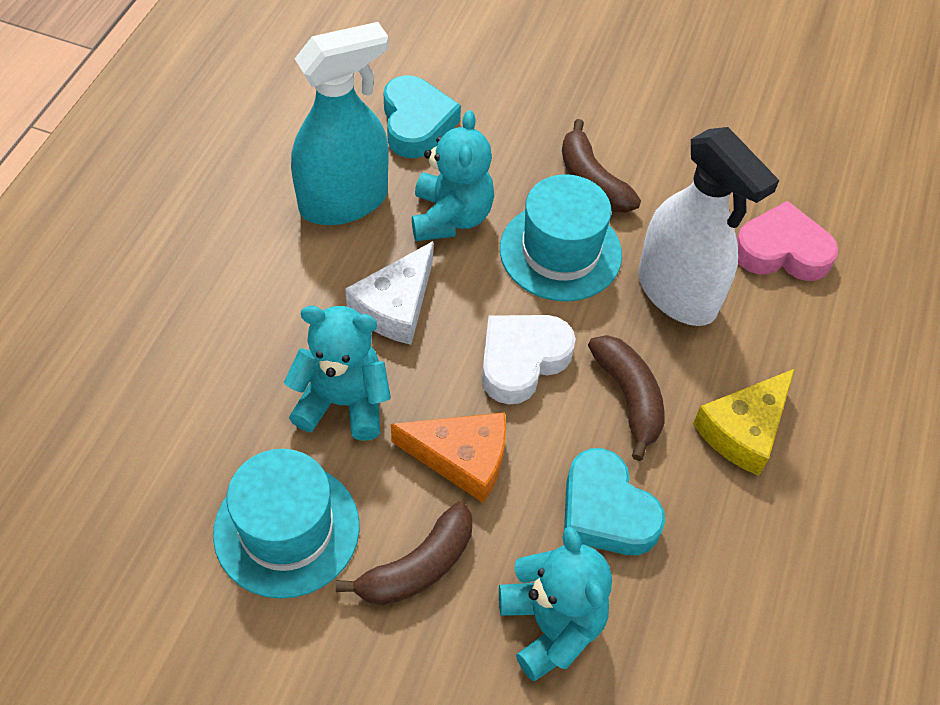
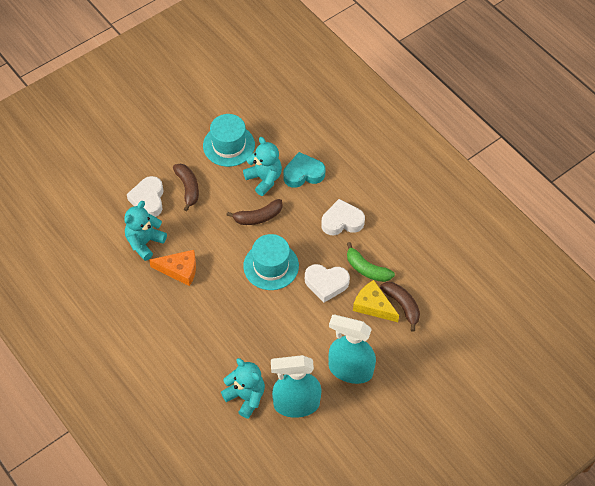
green banana: 0 -> 1
pink heart: 1 -> 0
turquoise heart: 2 -> 1
turquoise spray bottle: 1 -> 2
white cheese: 1 -> 0
white heart: 1 -> 3
white spray bottle: 1 -> 0

